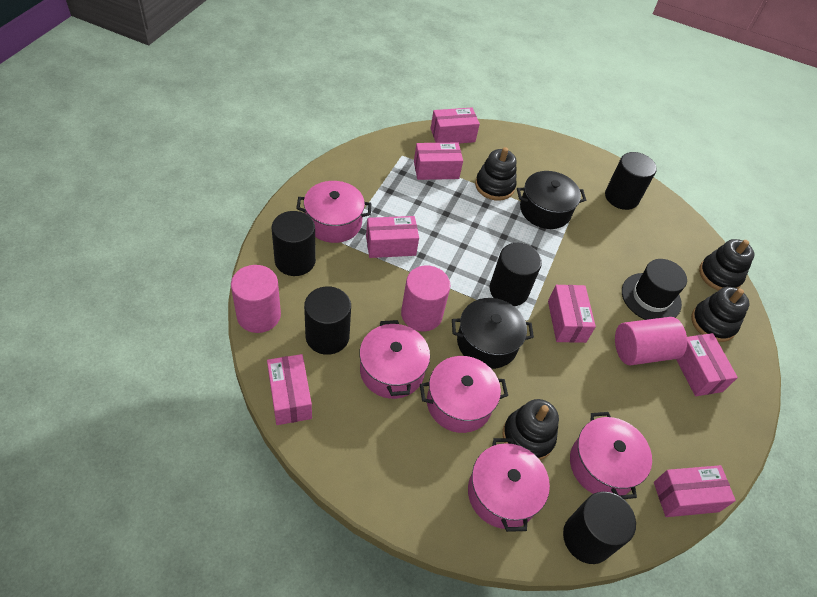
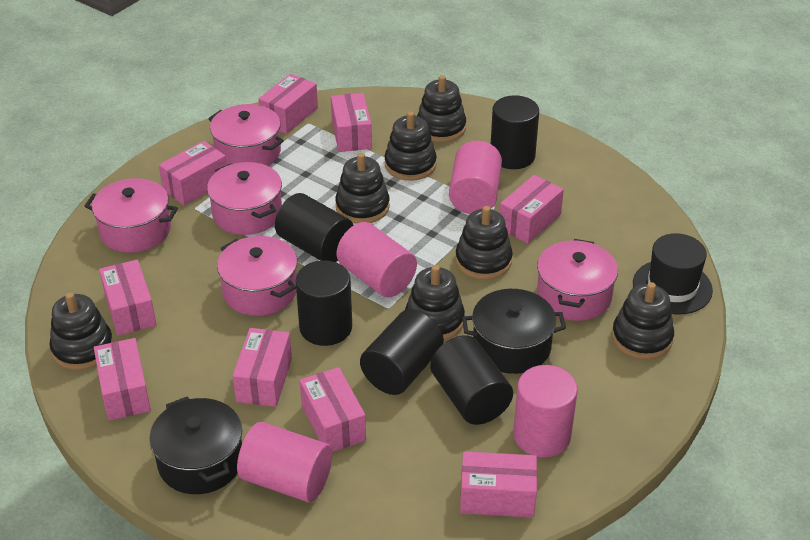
black stacking toy: 4 -> 7
pink box: 7 -> 9
pink cylinder: 3 -> 4

